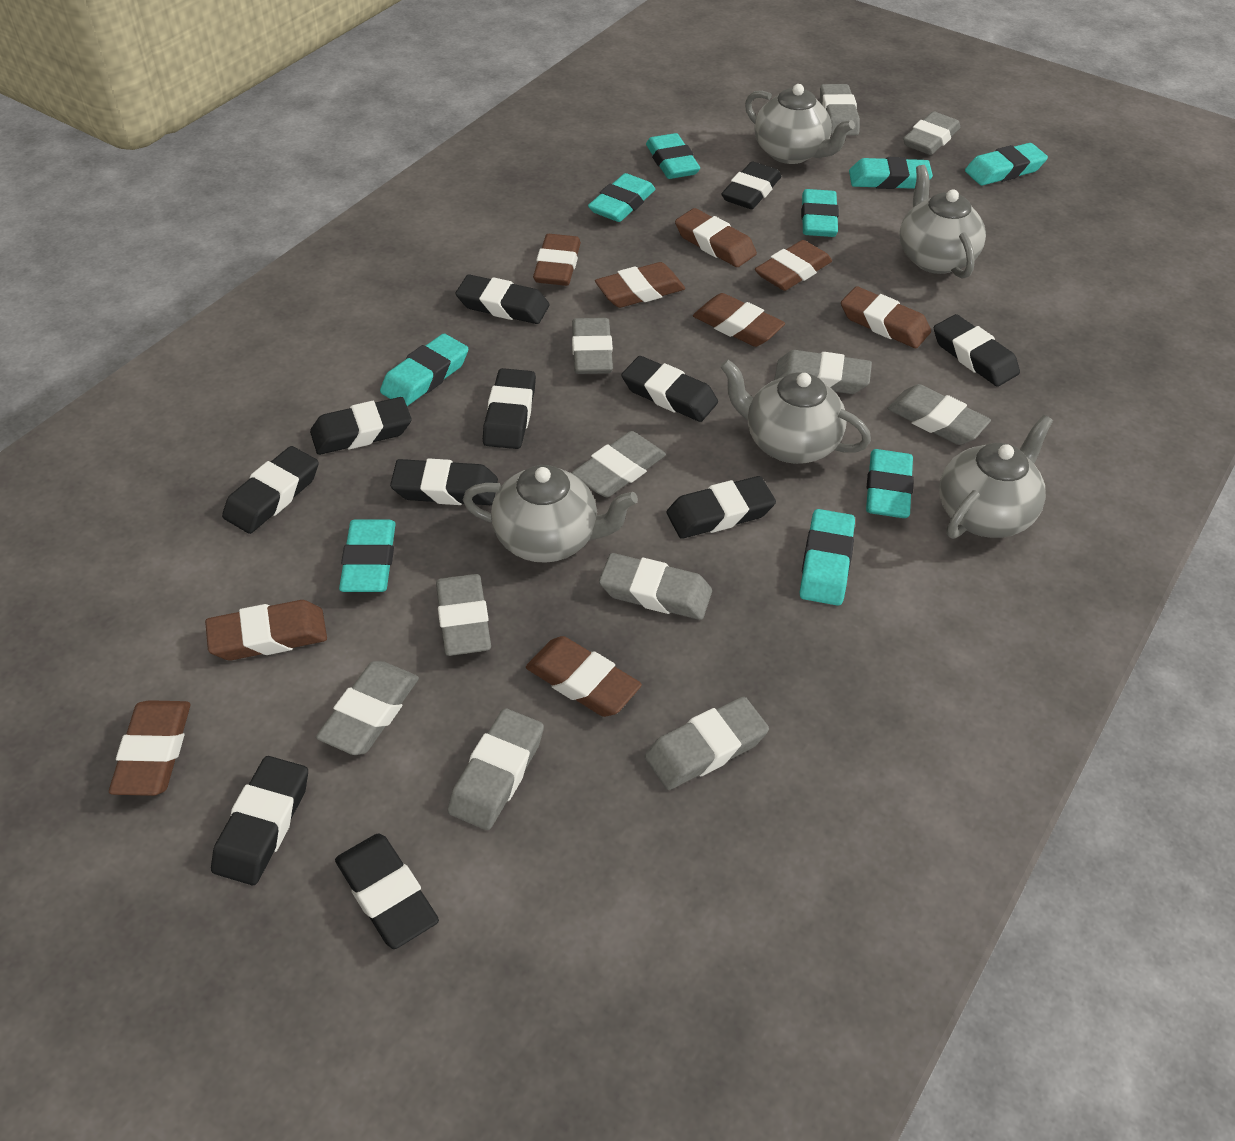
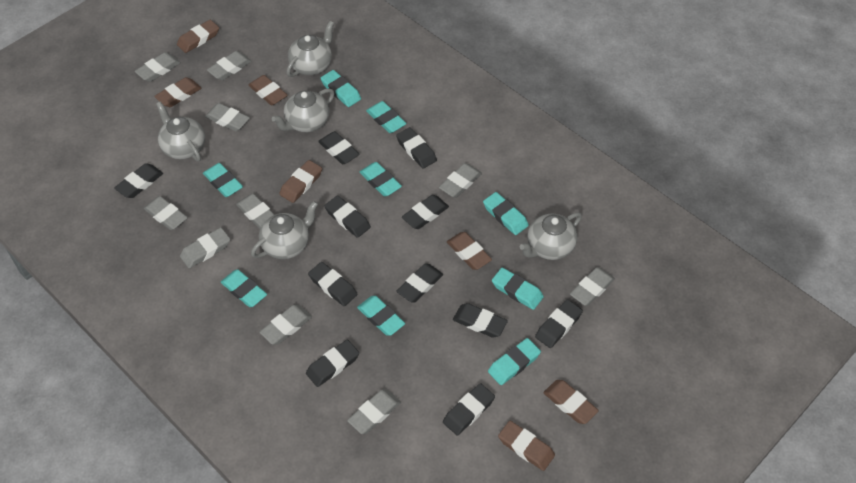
brown eraser: 9 -> 7
grey eraser: 11 -> 10

